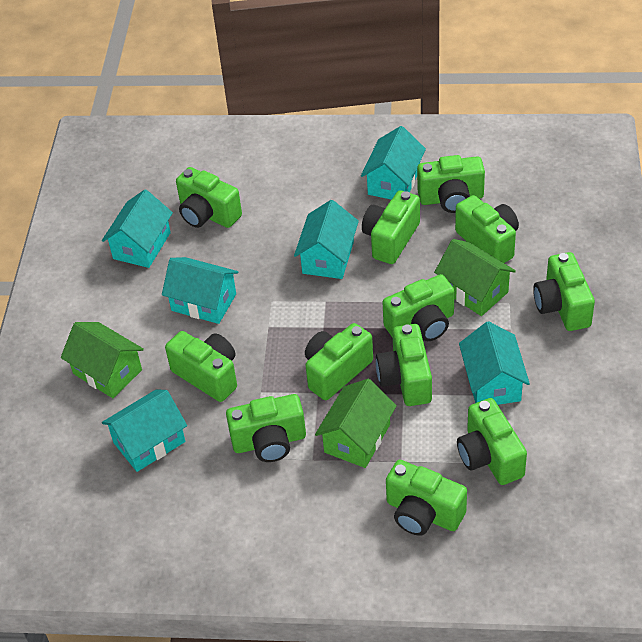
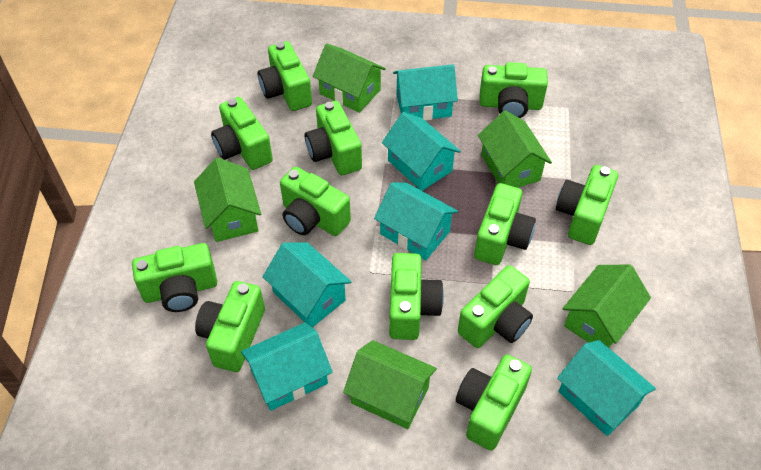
green house: 3 -> 5

